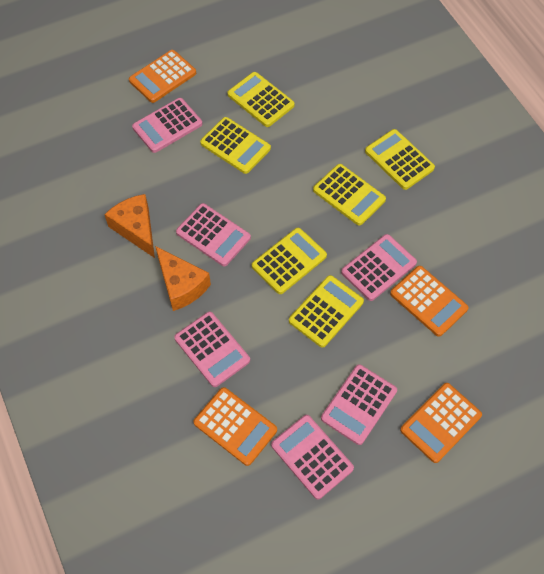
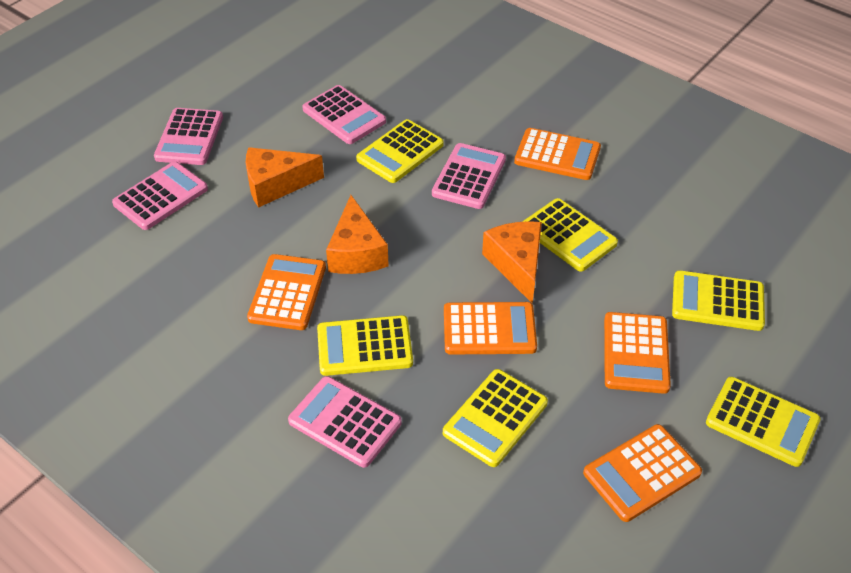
orange calculator: 4 -> 5
orange cheese: 2 -> 3
pink calculator: 6 -> 5

